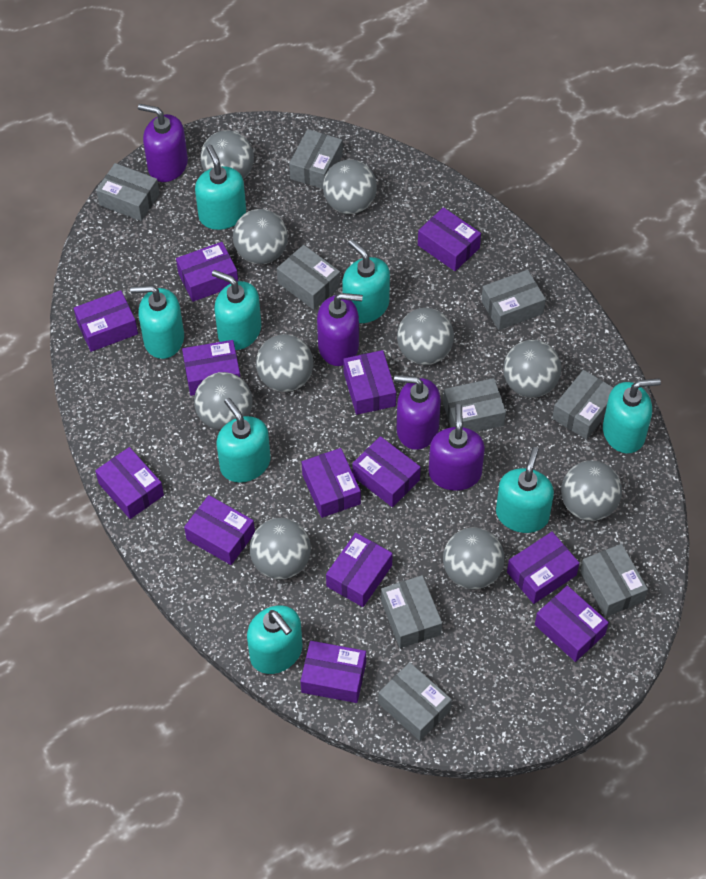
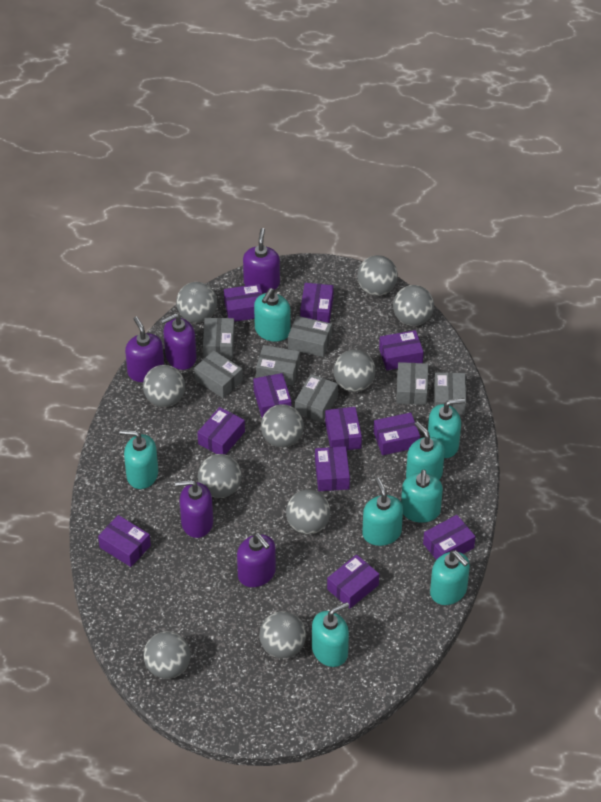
grey box: 9 -> 7
purple box: 13 -> 11
purple soap dispenser: 4 -> 5

